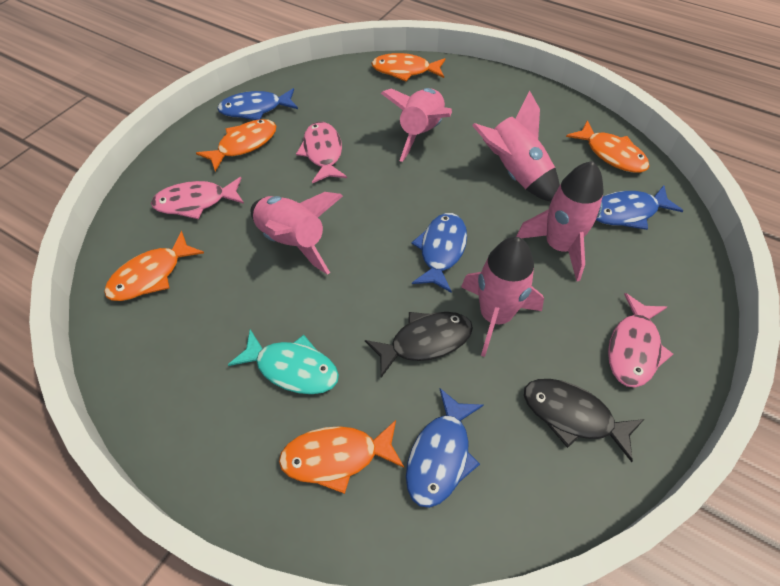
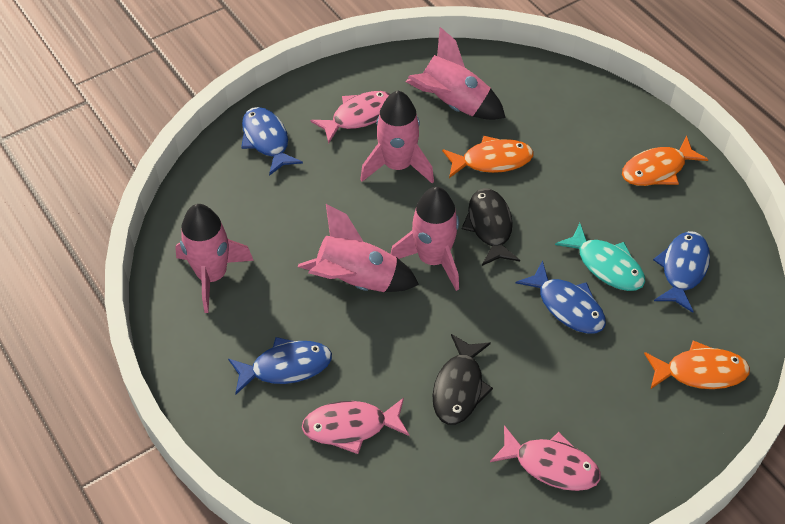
orange fish: 5 -> 3

